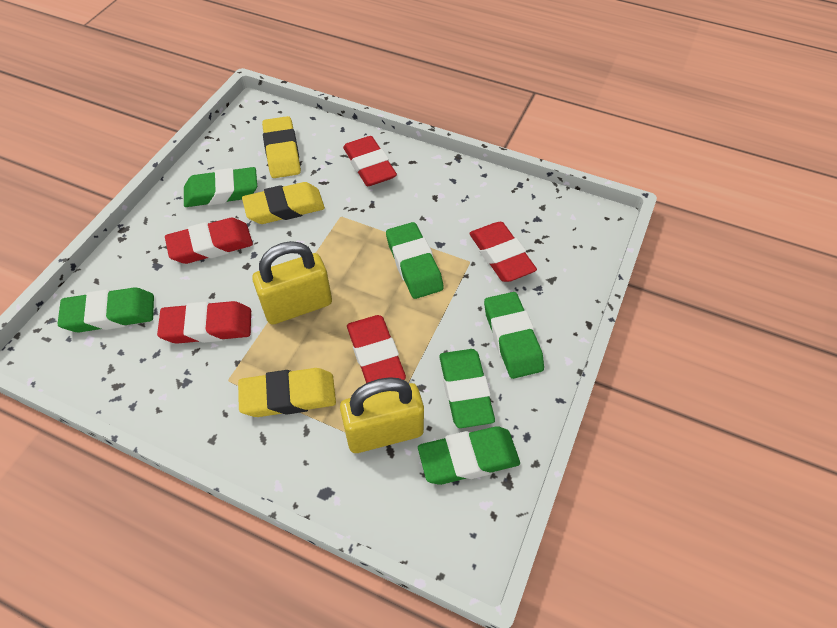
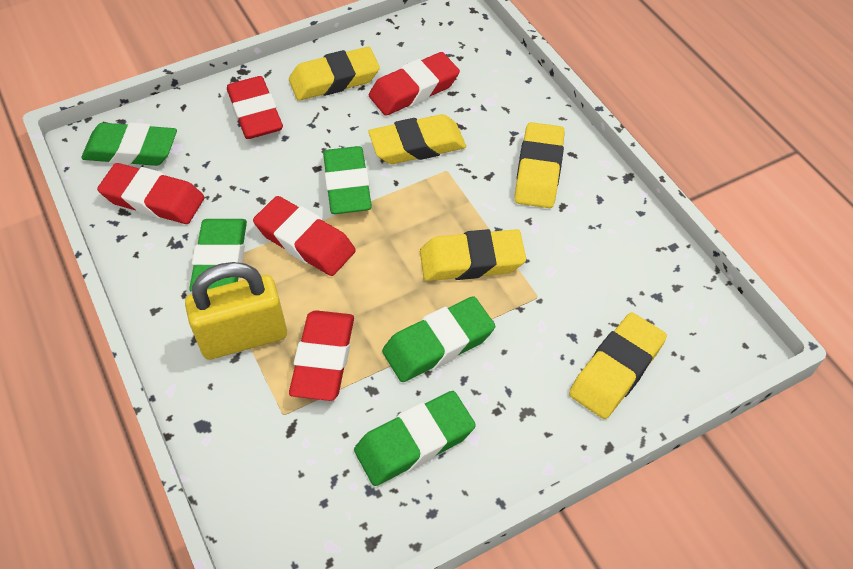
green eraser: 6 -> 5
yellow eraser: 3 -> 5
yellow padlock: 2 -> 1

